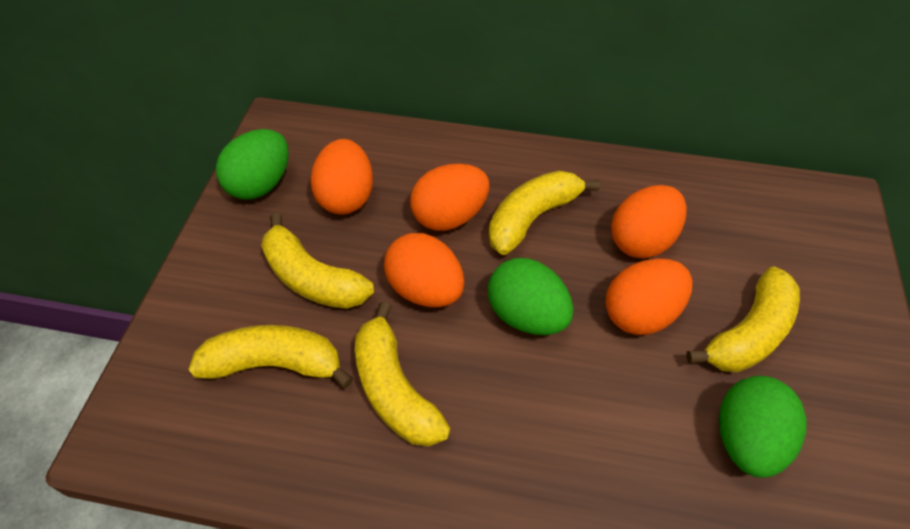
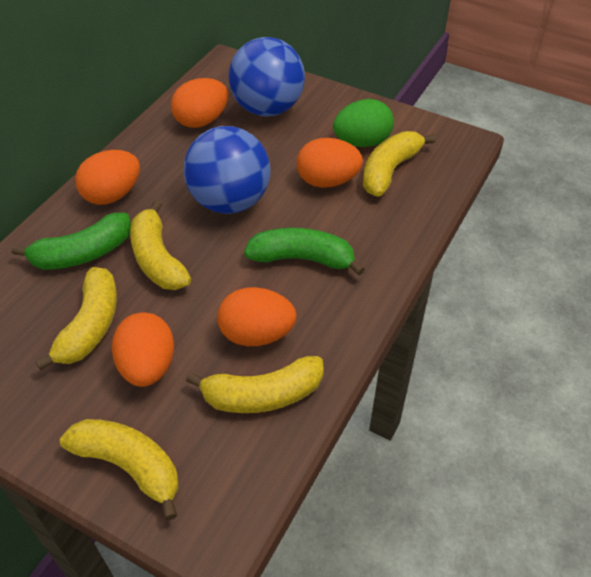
blue ball: 0 -> 2
green banana: 0 -> 2
green egg: 3 -> 1

